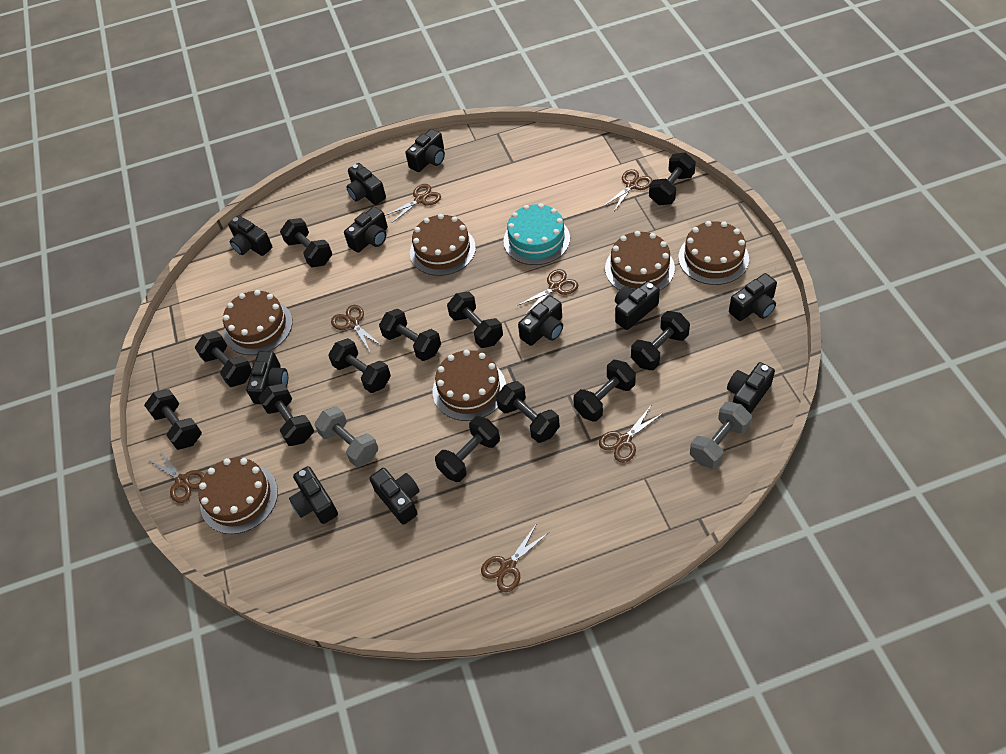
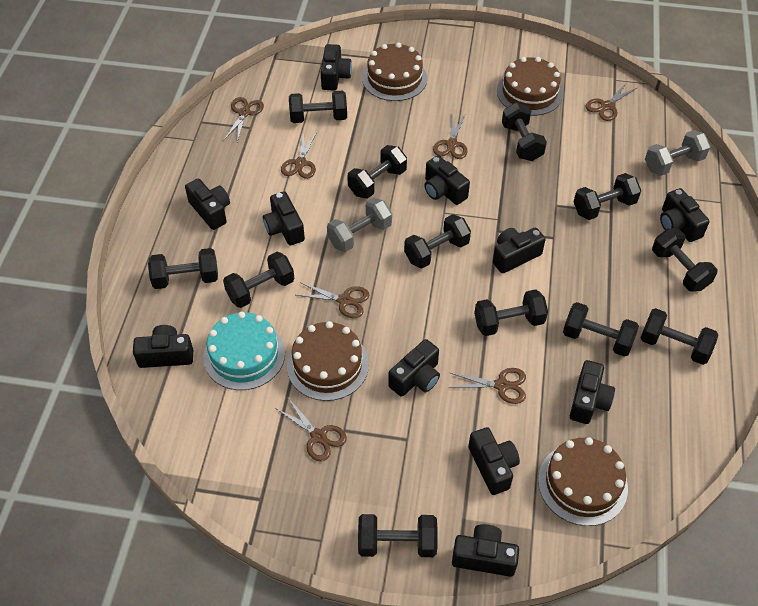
brown cake: 6 -> 4

